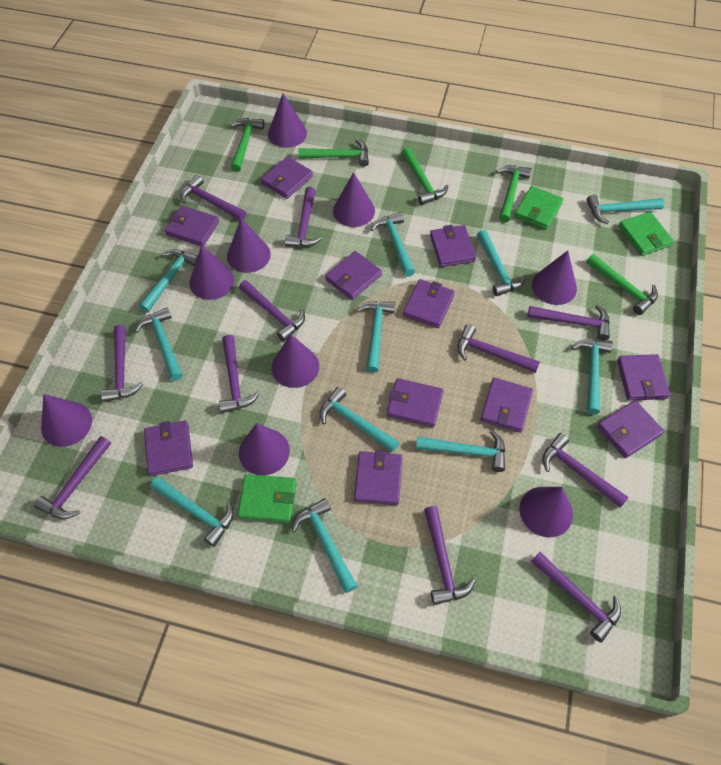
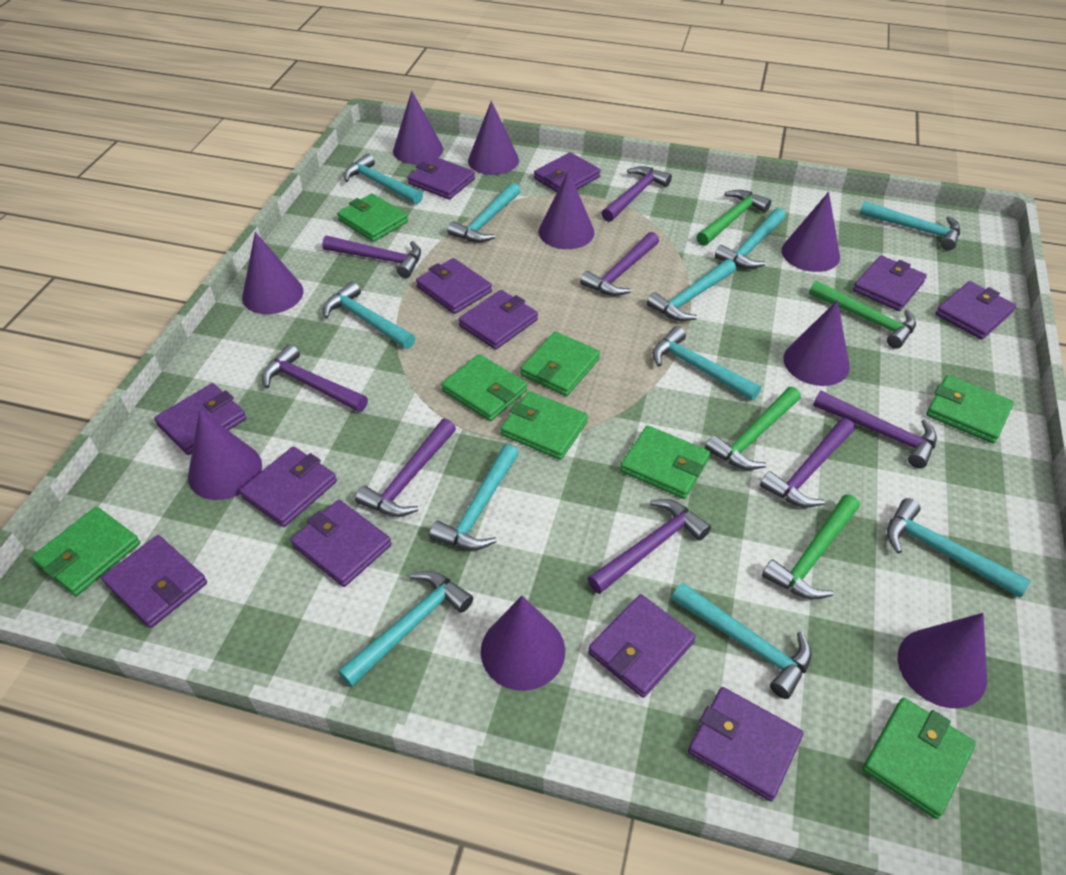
green hammer: 5 -> 4
green wallet: 3 -> 8
purple hammer: 11 -> 8
purple wallet: 11 -> 12

